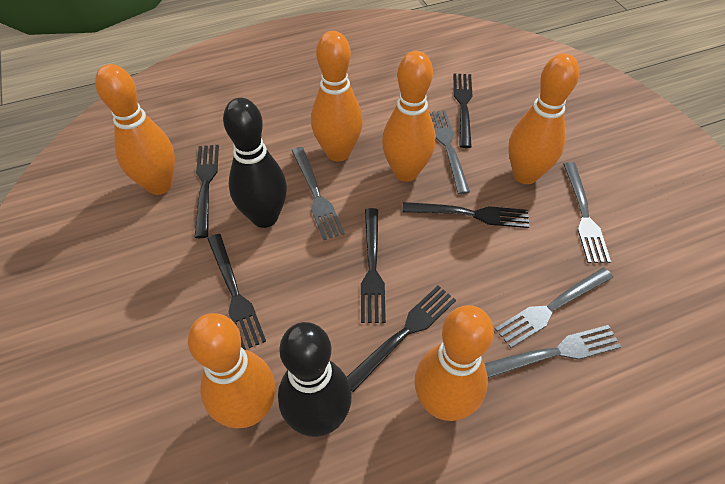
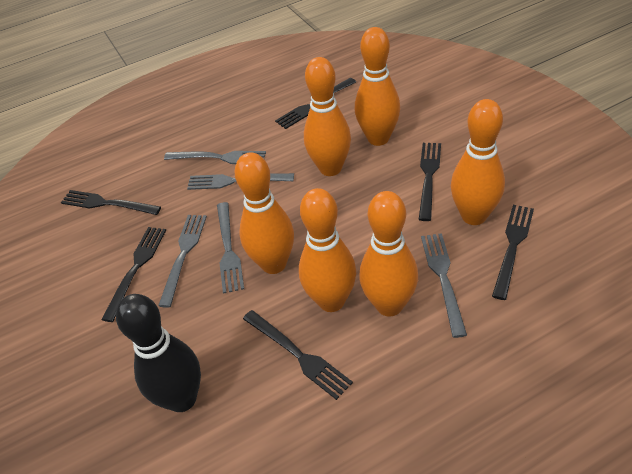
black bowling pin: 2 -> 1

